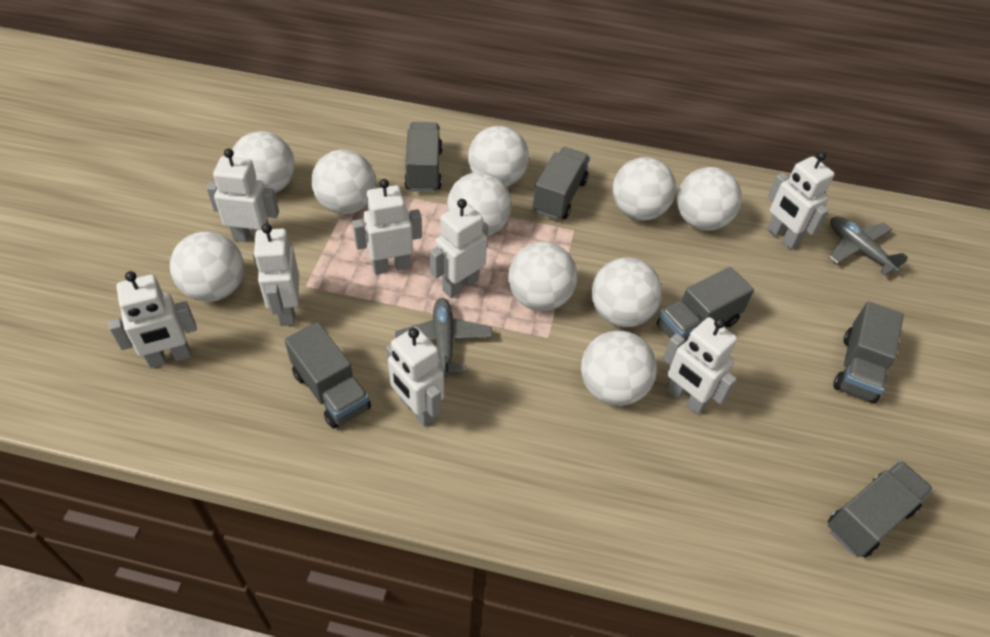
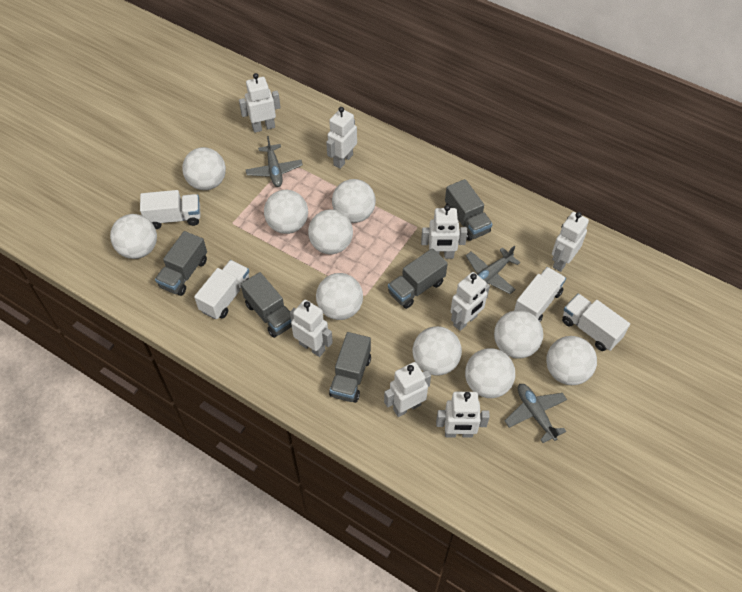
grey plane: 2 -> 3
grey truck: 6 -> 5
white truck: 0 -> 4

